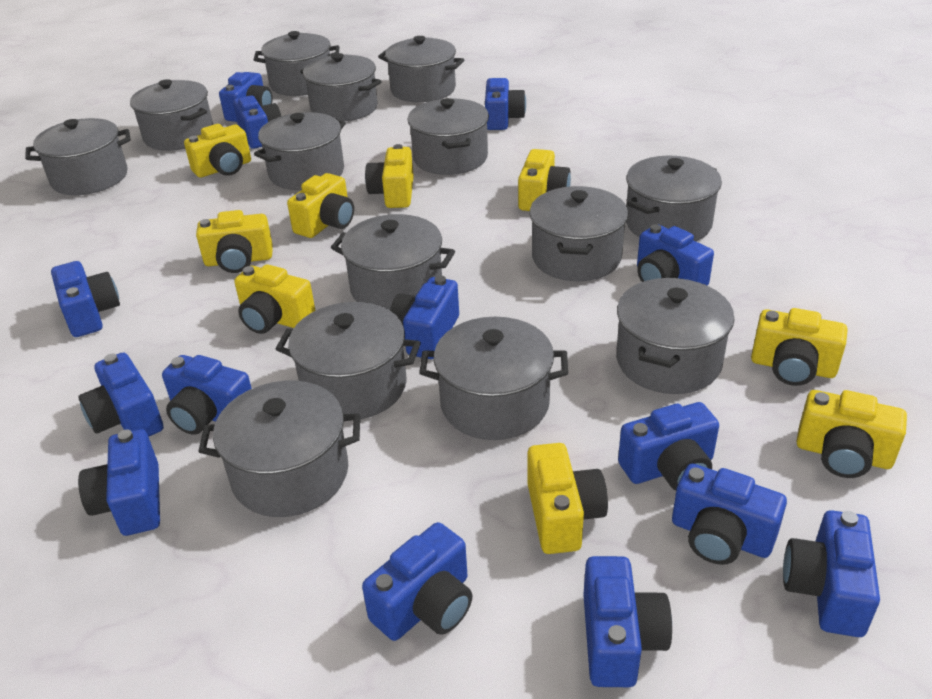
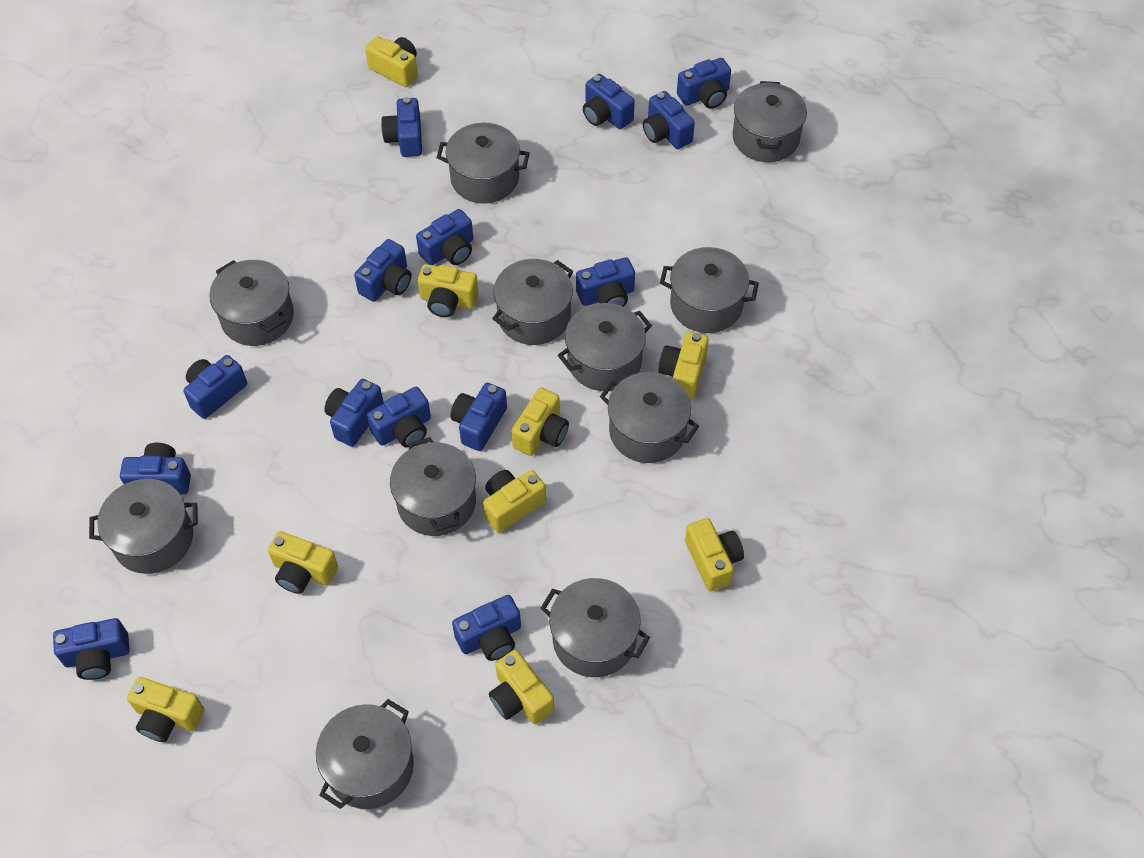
grey pot: 14 -> 11

